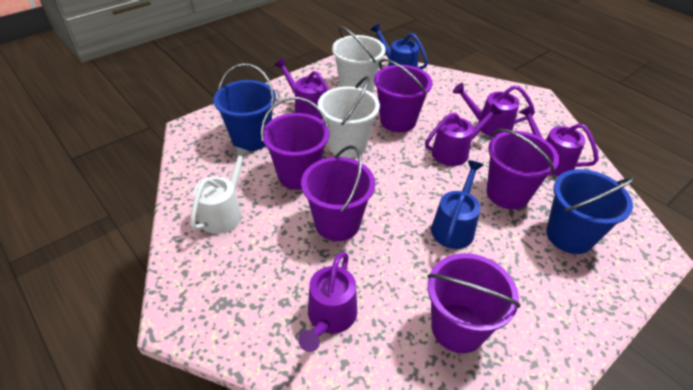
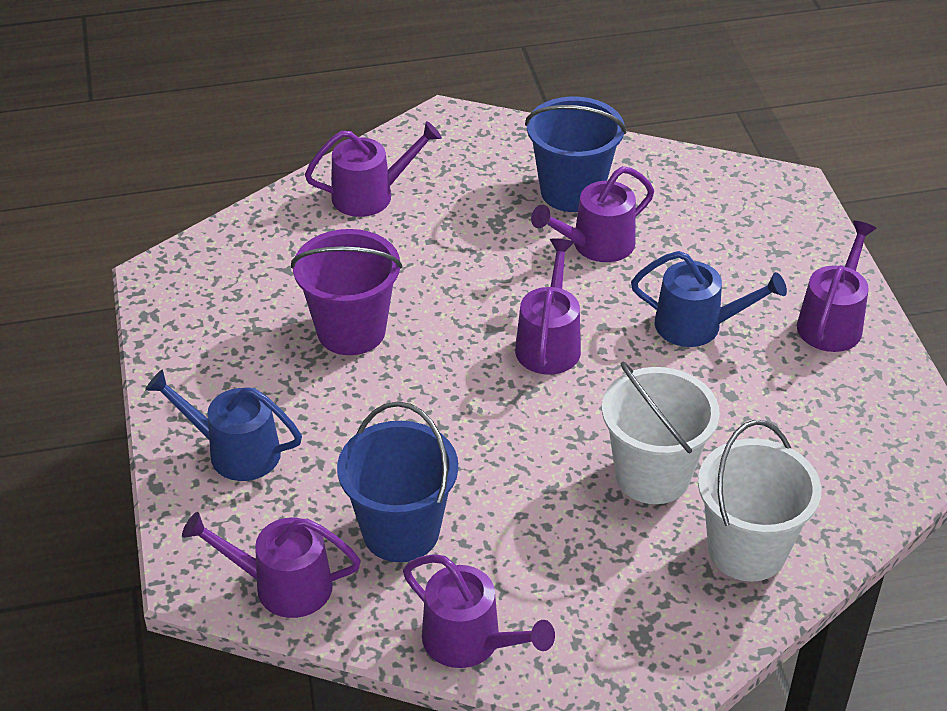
purple bucket: 5 -> 1
purple watering can: 5 -> 6
white watering can: 1 -> 0

